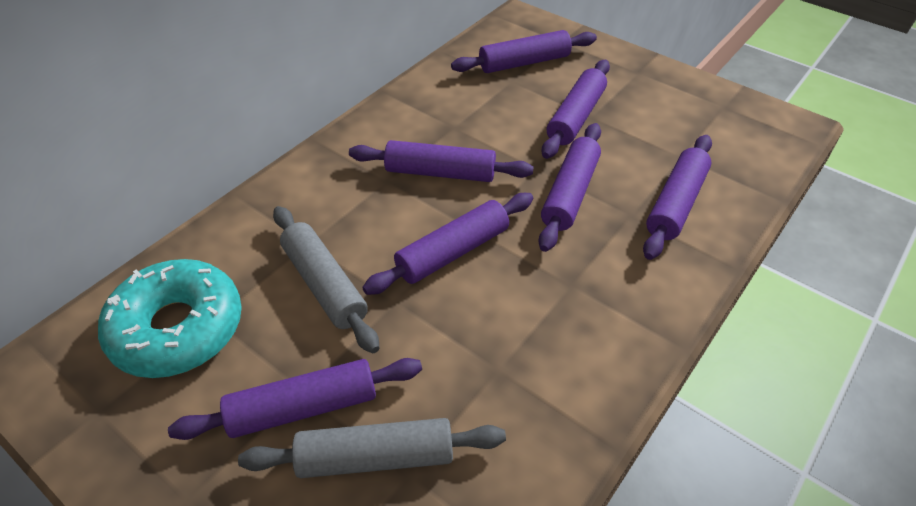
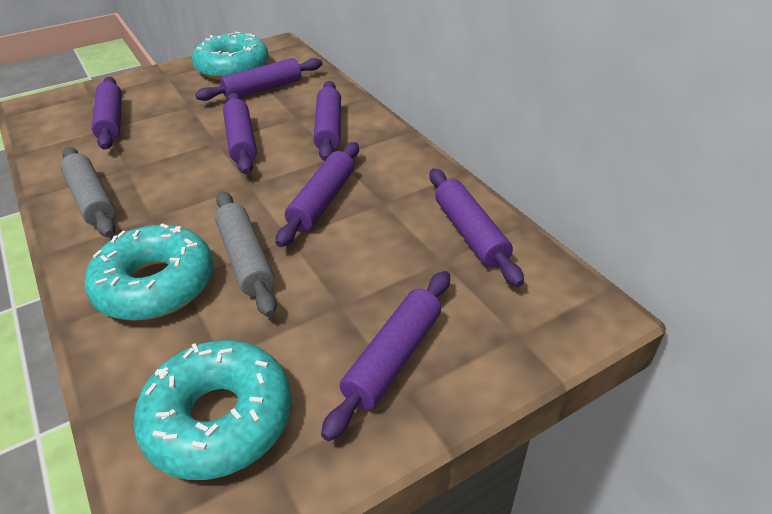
turquoise donut: 1 -> 3

